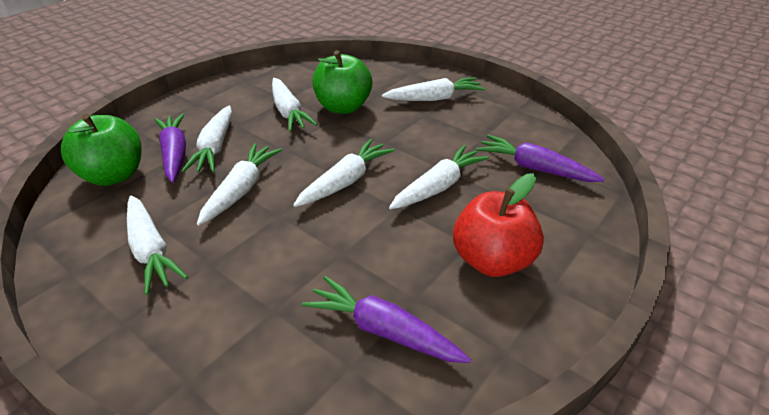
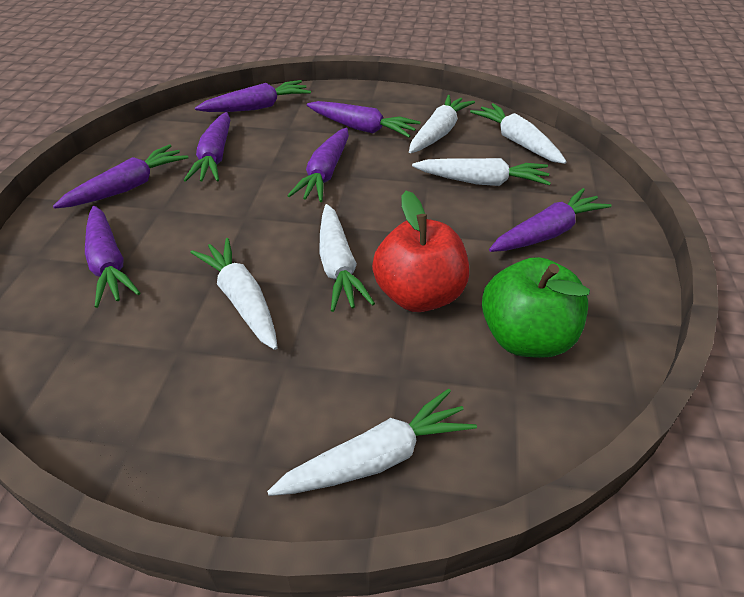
green apple: 2 -> 1
purple carrot: 3 -> 7
white carrot: 7 -> 6

